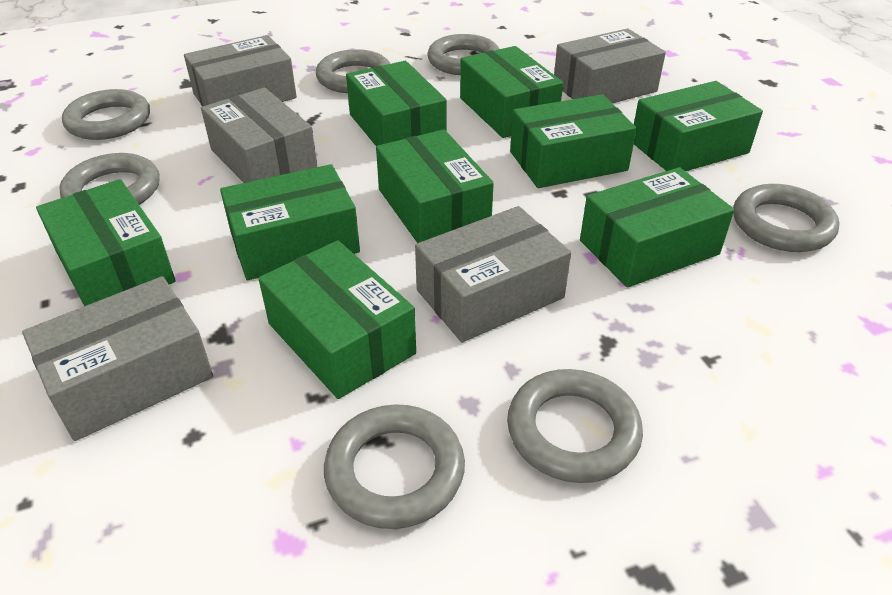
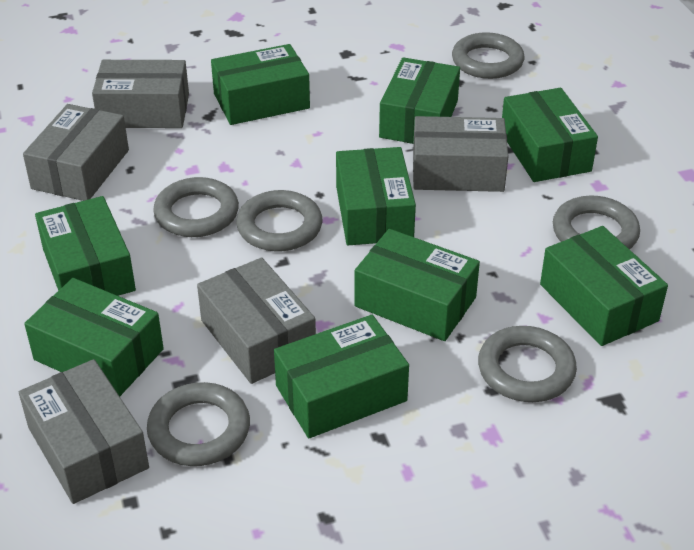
grey ring: 7 -> 6

